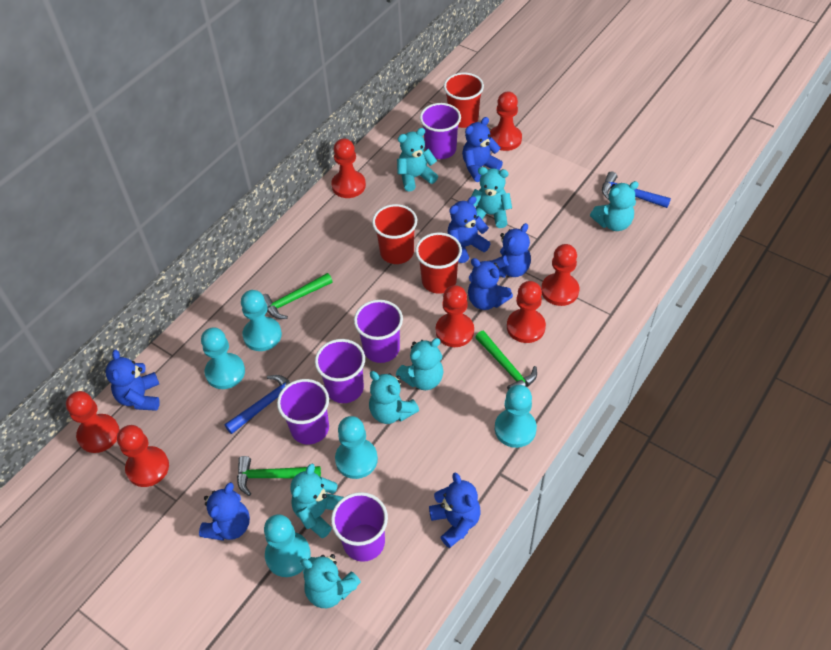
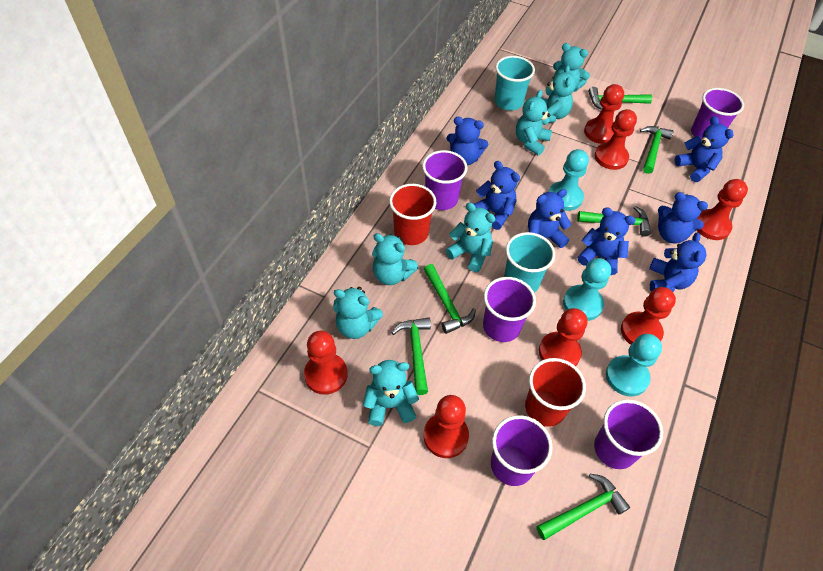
blue hammer: 2 -> 0
green hammer: 3 -> 6
red cup: 3 -> 2
turquoise cup: 0 -> 2
turquoise pawn: 5 -> 3

